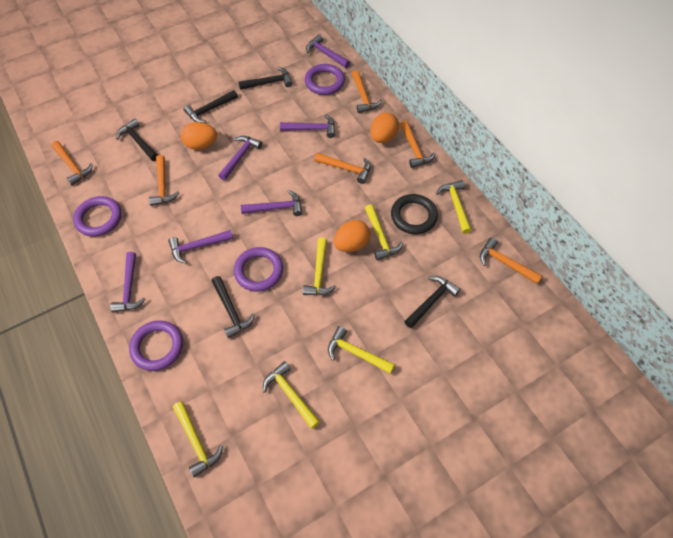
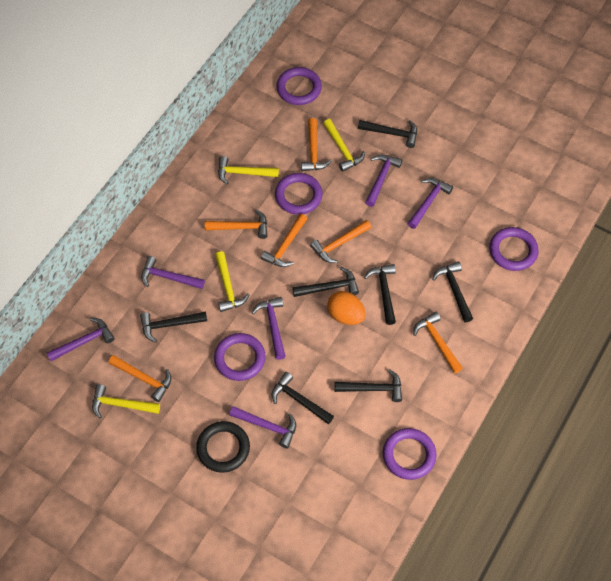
black hammer: 5 -> 7
orange egg: 3 -> 1
purple ring: 4 -> 5
yellow hammer: 6 -> 4

